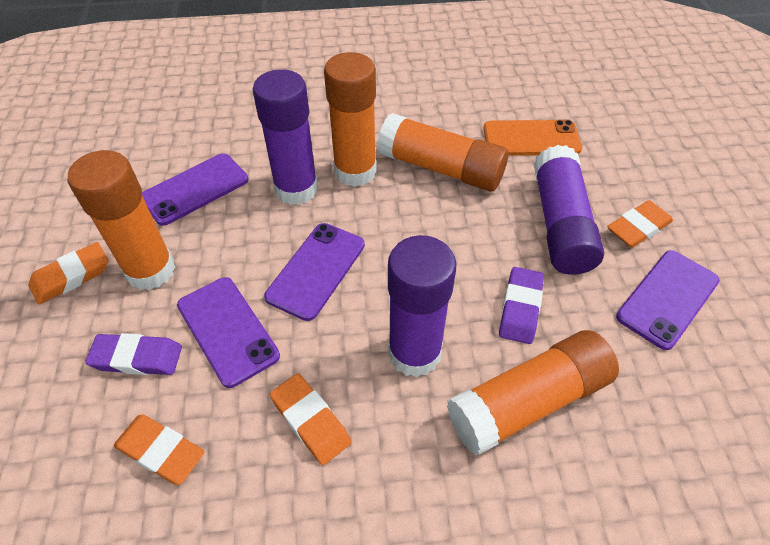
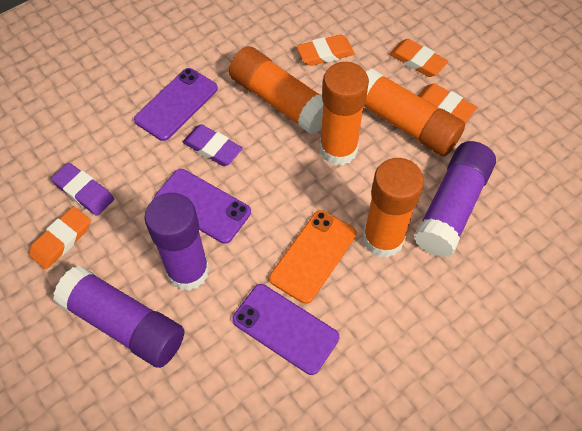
purple phone: 4 -> 3

